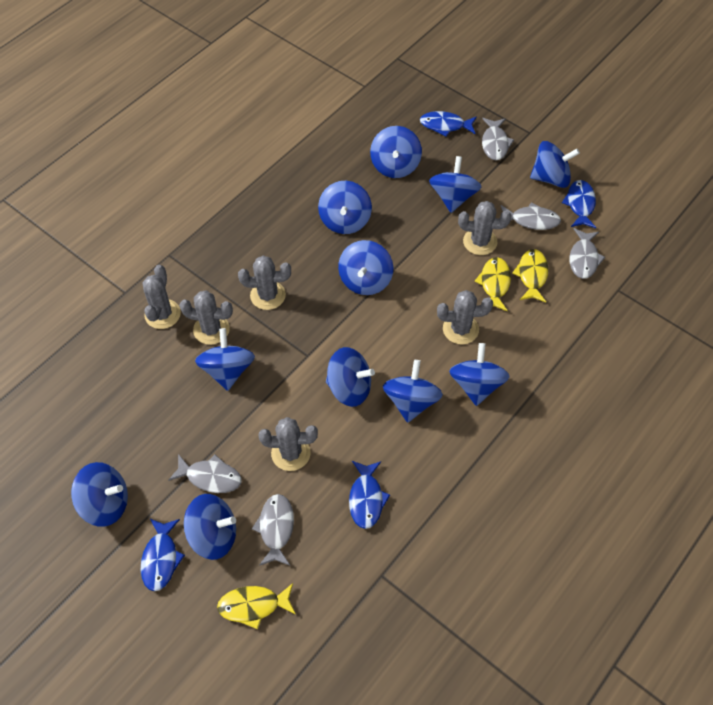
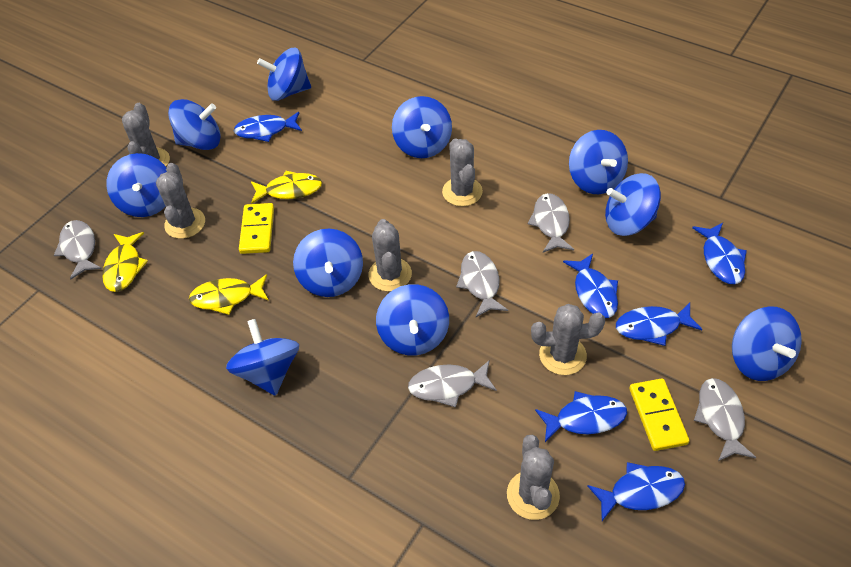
blue fish: 4 -> 6
blue spinning top: 11 -> 10
yellow domino: 0 -> 2

